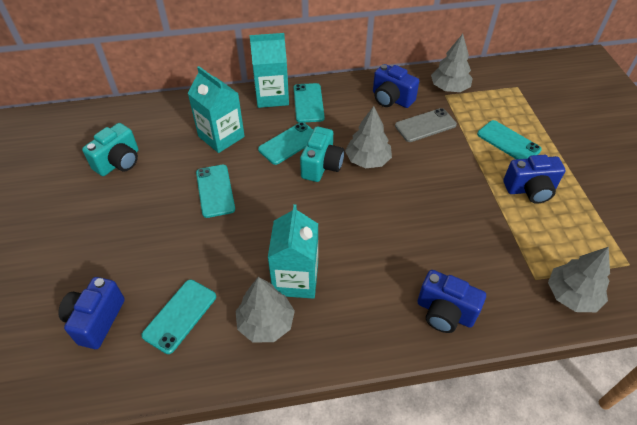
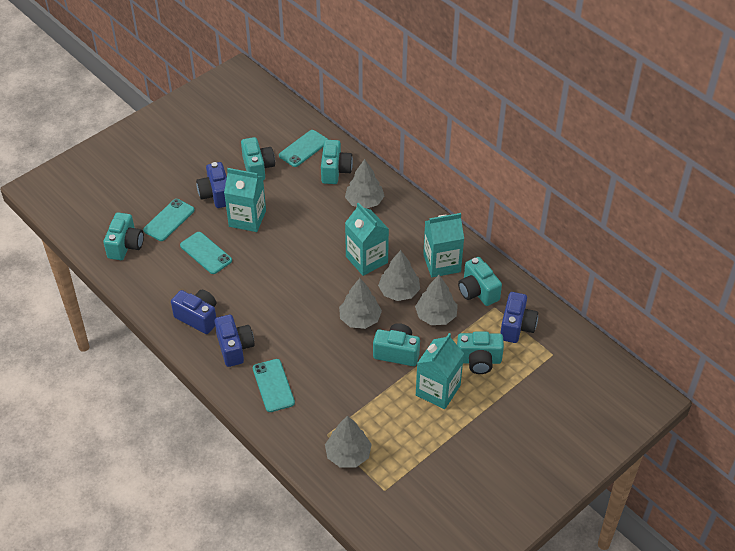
grey phone: 1 -> 0
grey tree: 4 -> 5
turquoise camera: 2 -> 6
turquoise carton: 3 -> 4
turquoise phone: 5 -> 4

